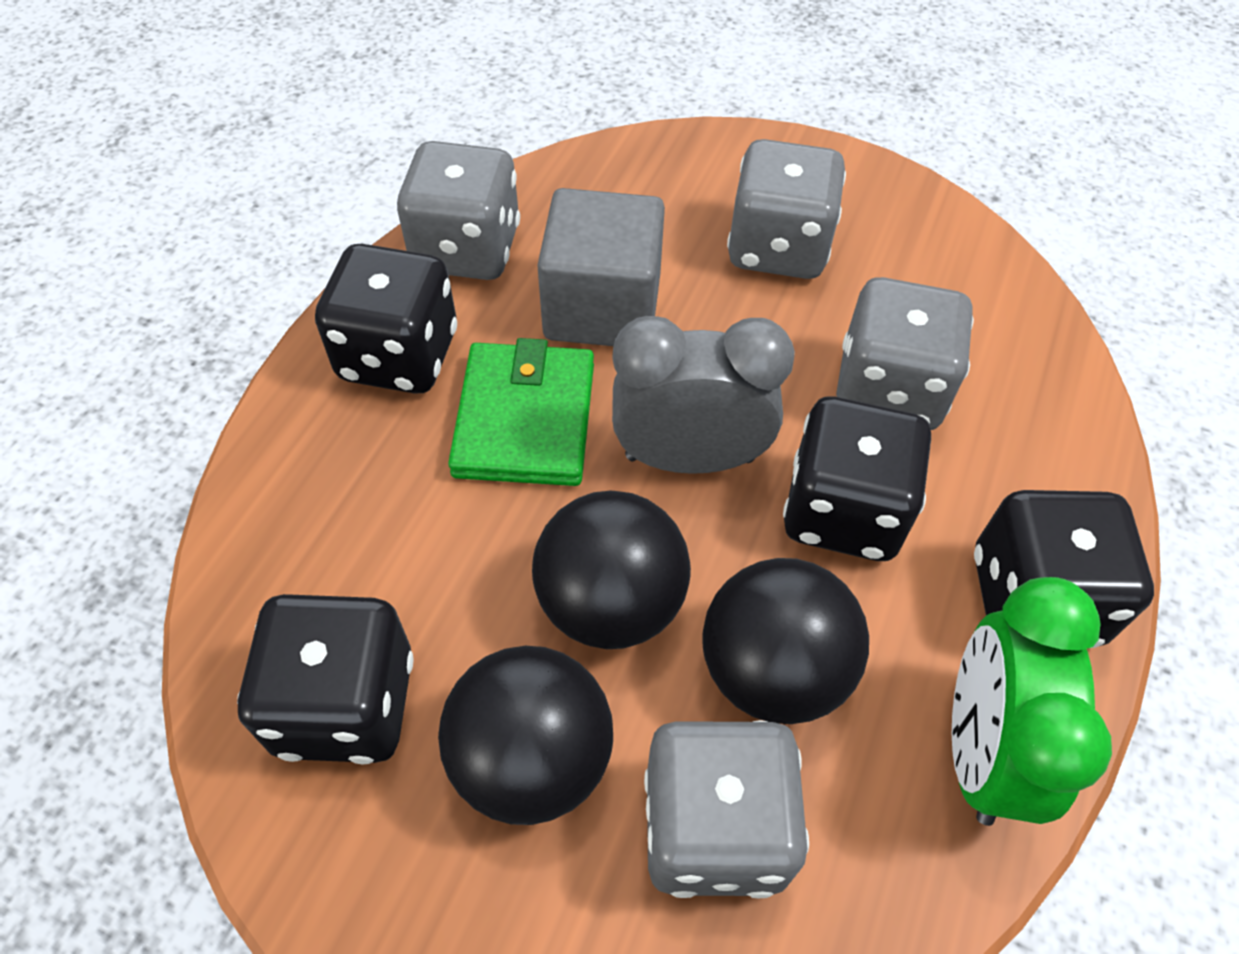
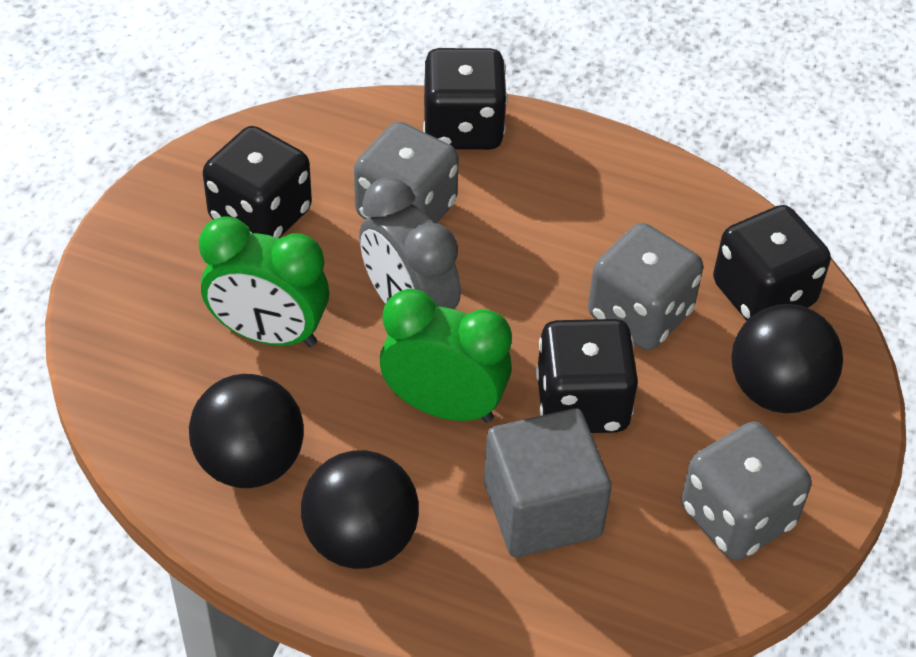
green clock: 1 -> 2
green wallet: 1 -> 0
grey dice: 4 -> 3

